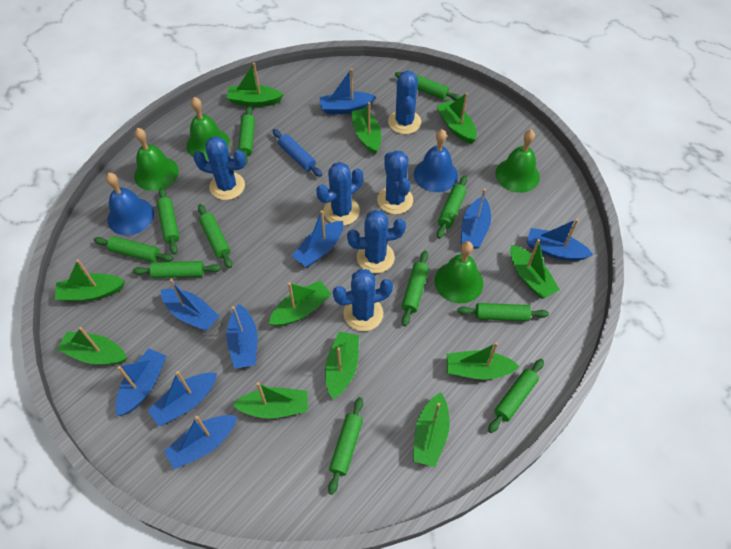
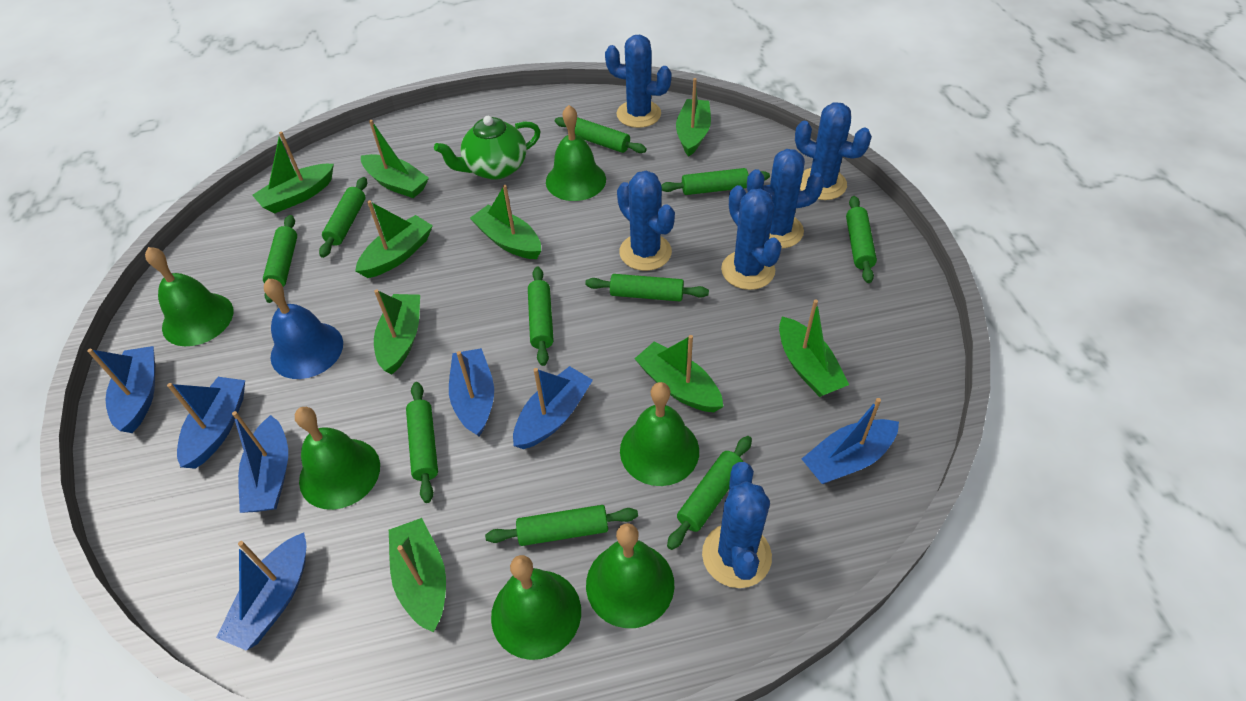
blue bell: 2 -> 1
blue boat: 9 -> 7
blue rolling pin: 1 -> 0
green bell: 4 -> 6
green boat: 11 -> 9
green rolling pin: 11 -> 10
green teapot: 0 -> 1

